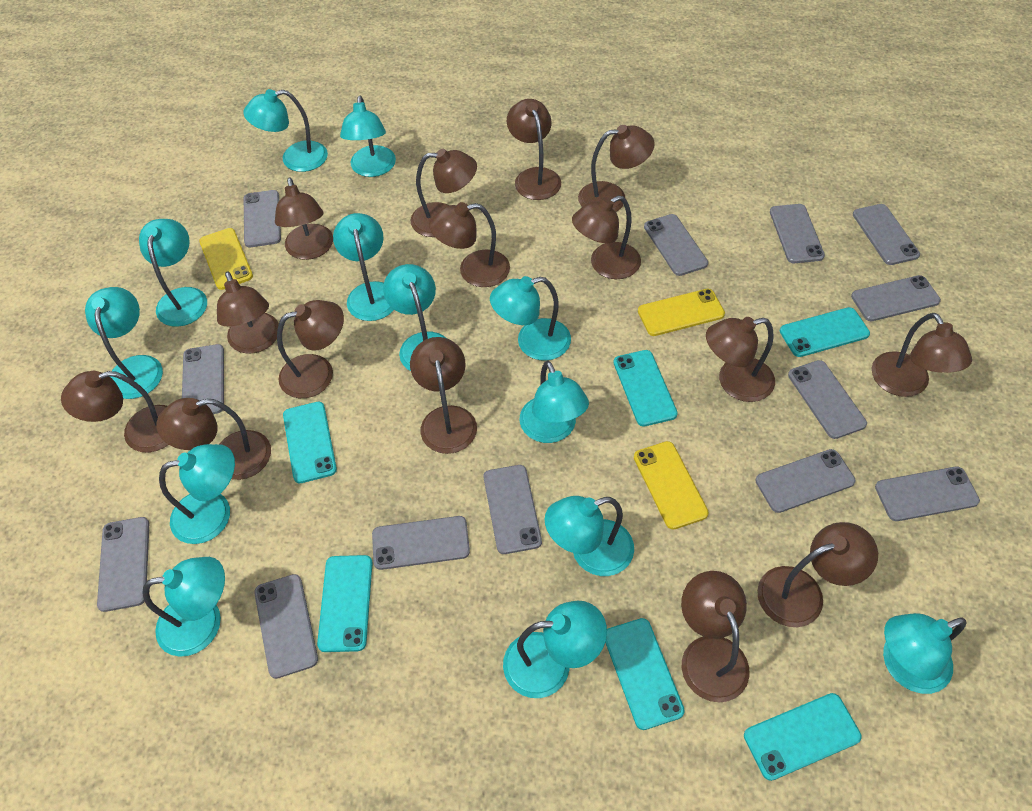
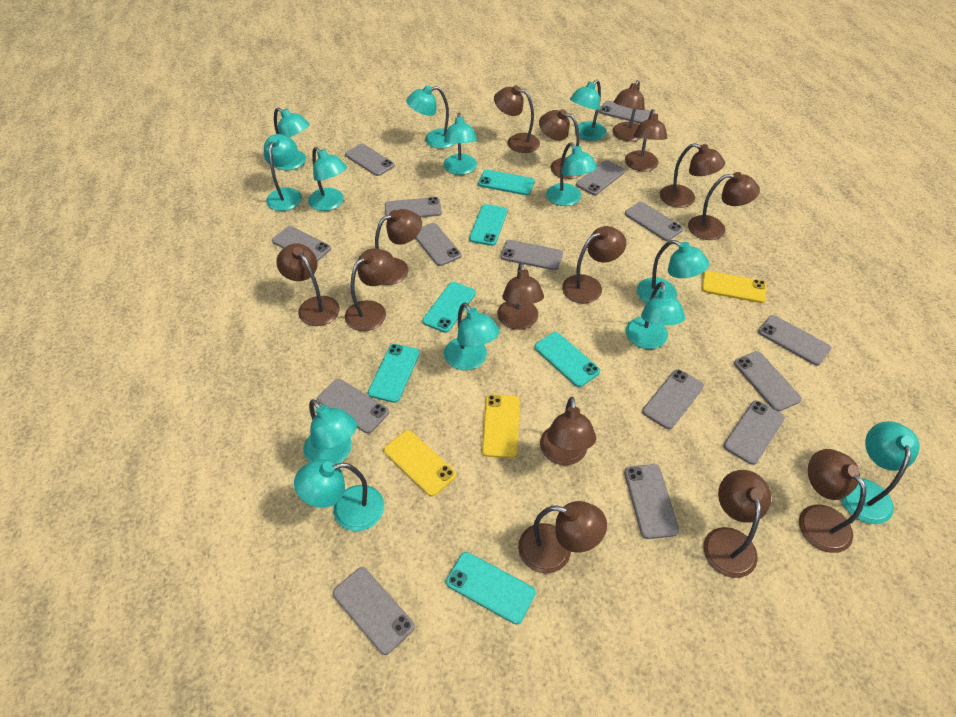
grey phone: 13 -> 15

